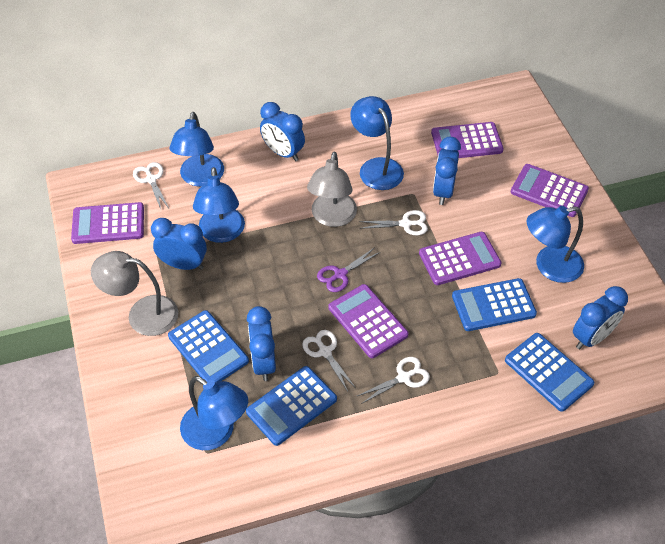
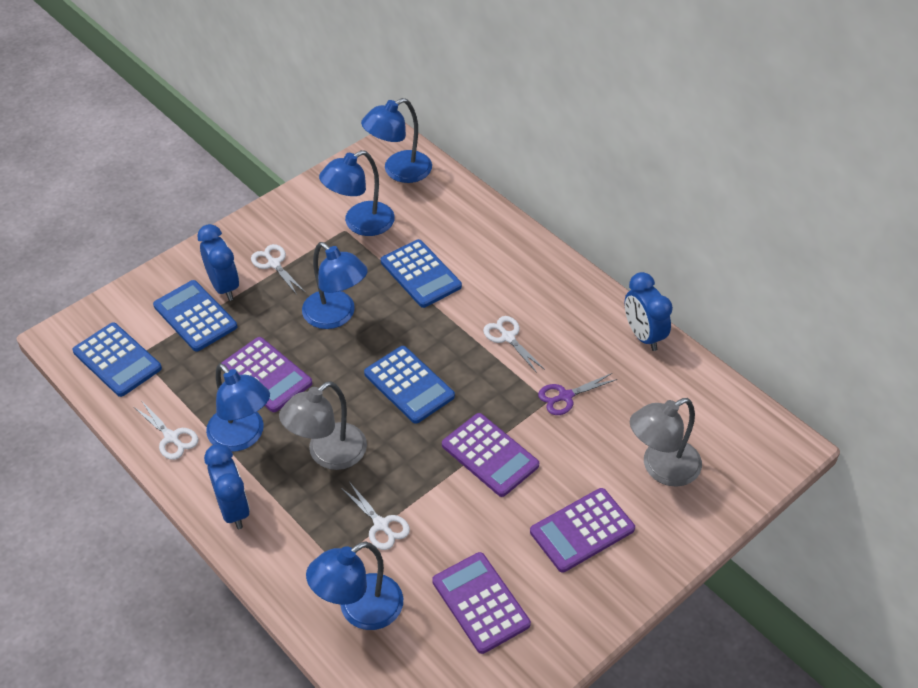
blue clock: 5 -> 3
purple calculator: 5 -> 4

